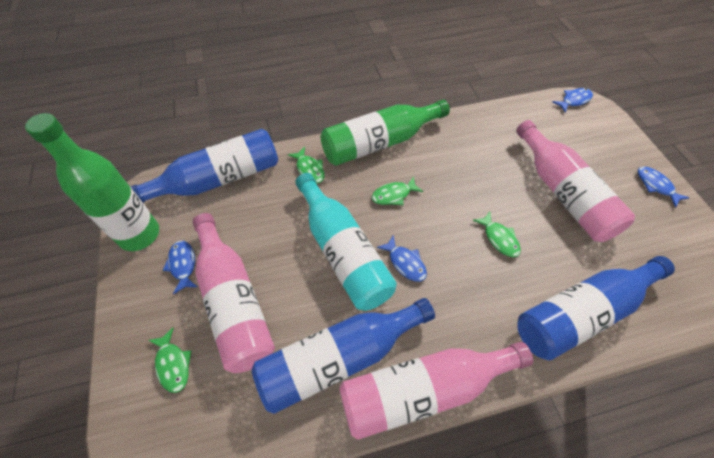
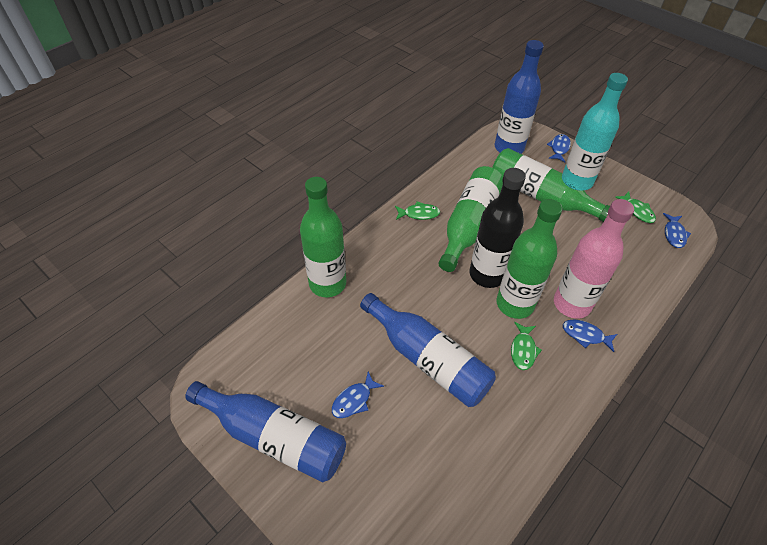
black bottle: 0 -> 1
green bottle: 2 -> 4
green fish: 4 -> 3
pink bottle: 3 -> 1

